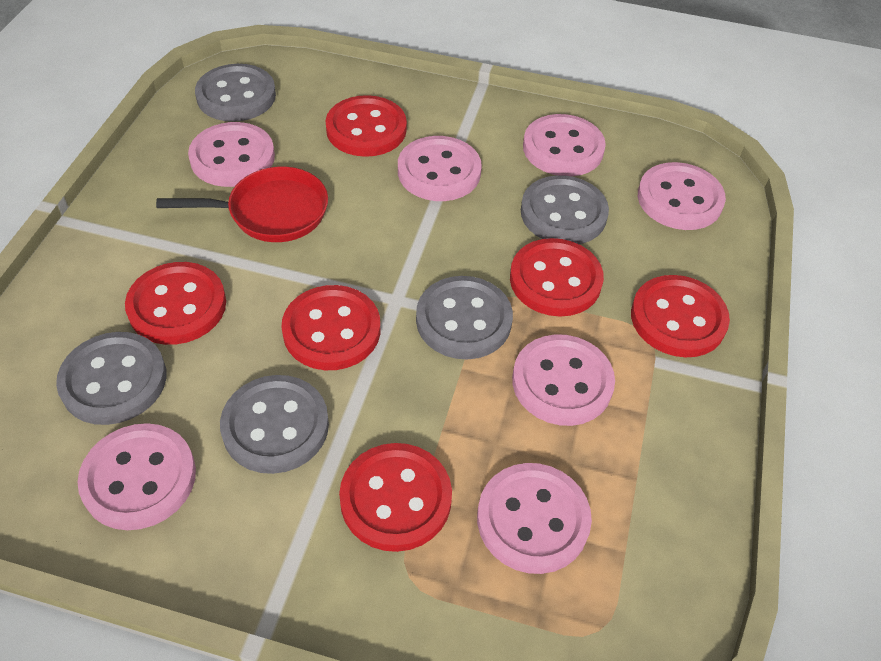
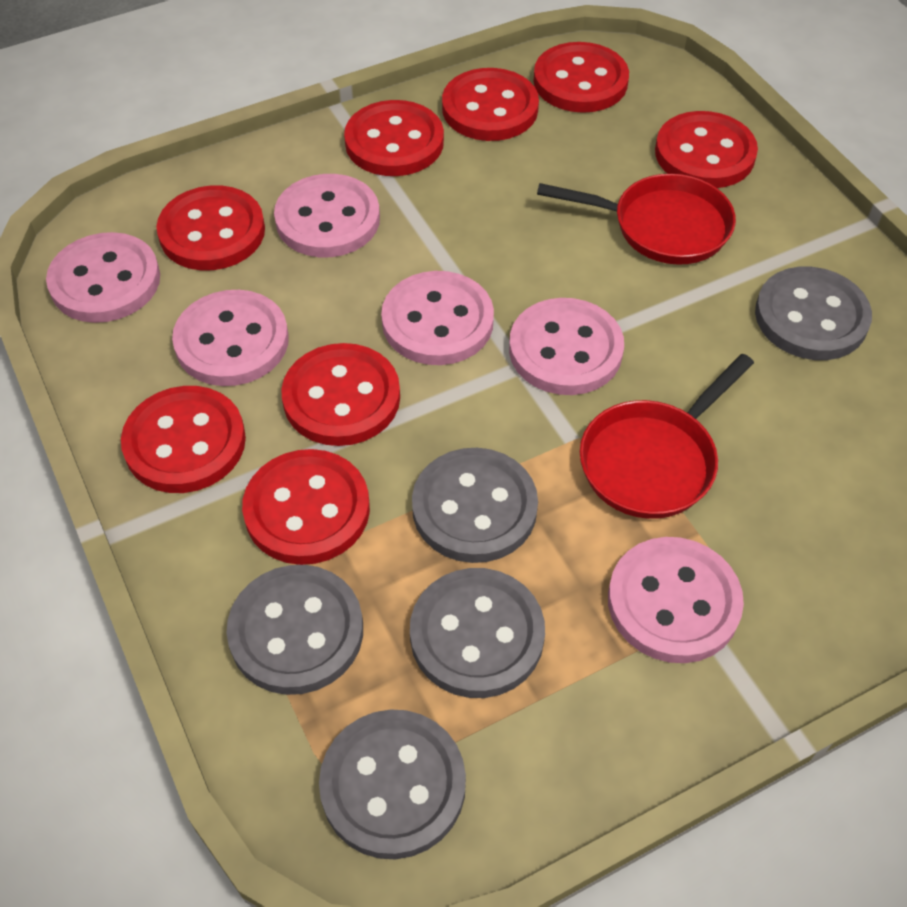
pink button: 7 -> 6
red button: 6 -> 8
red pan: 1 -> 2

